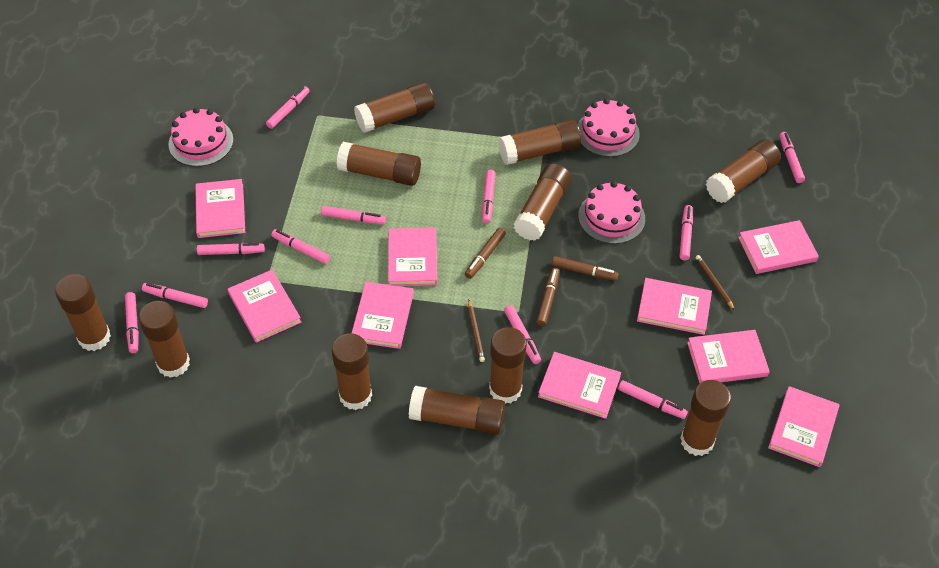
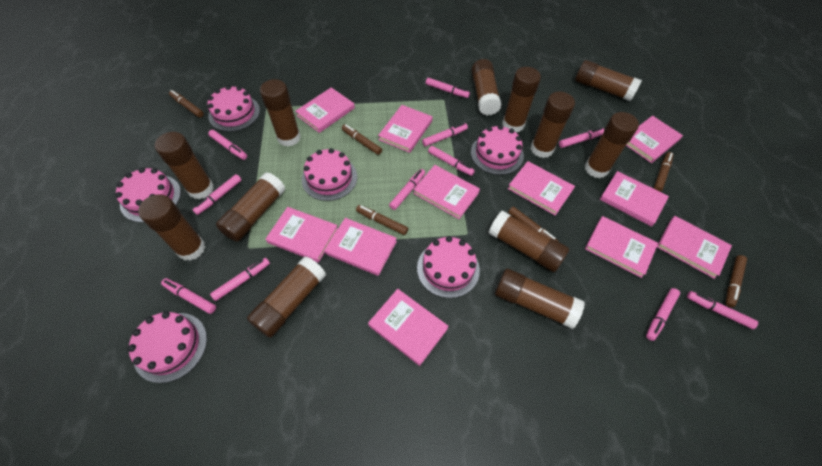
brown glue stick: 11 -> 12
brown marker: 3 -> 6
brown pencil: 2 -> 0
pink book: 9 -> 11
pink cake: 3 -> 6

